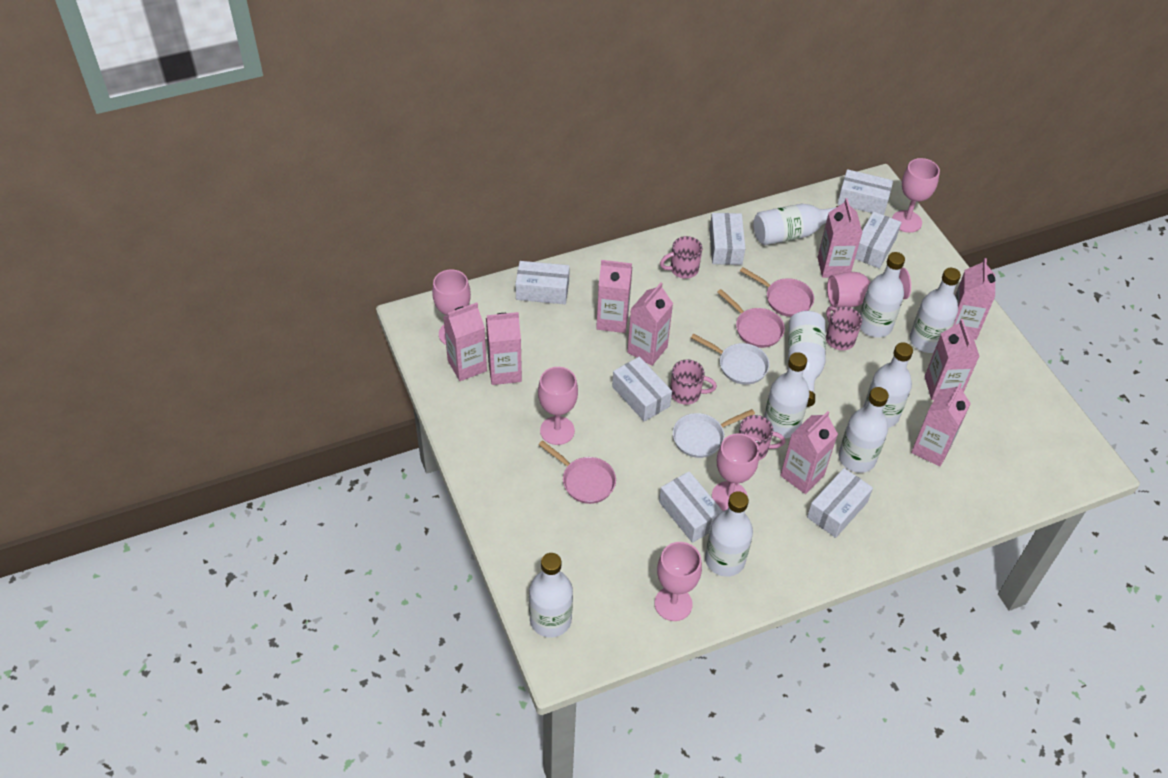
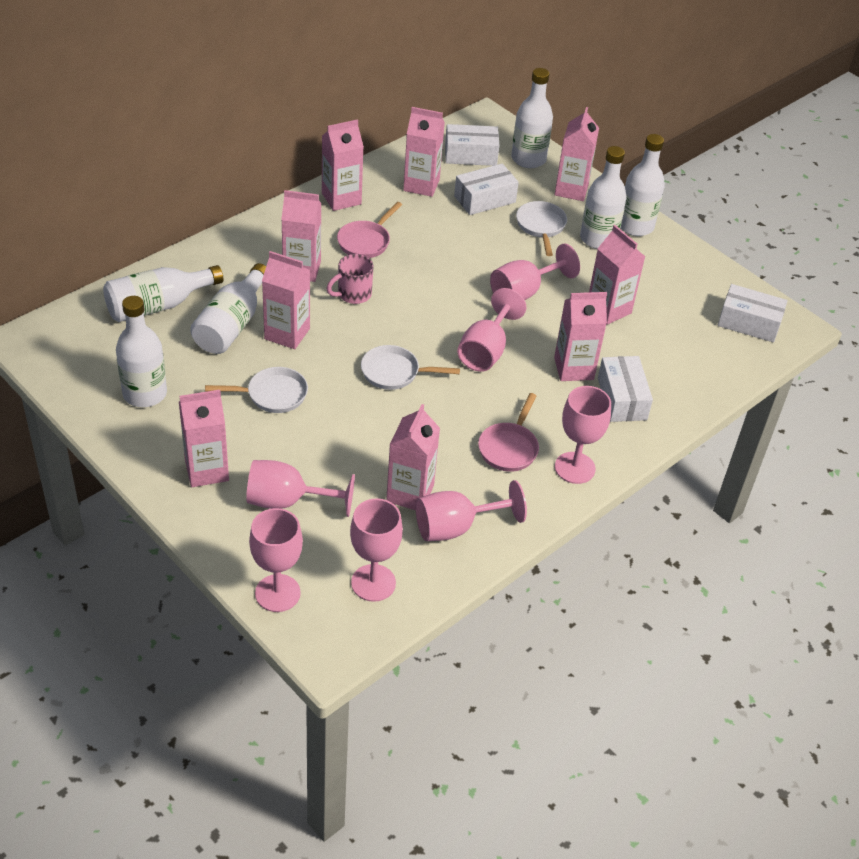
pink goblet: 6 -> 7
pink mug: 4 -> 1
pink pan: 3 -> 2
white bottle: 9 -> 6
white box: 7 -> 4
white pan: 2 -> 3

